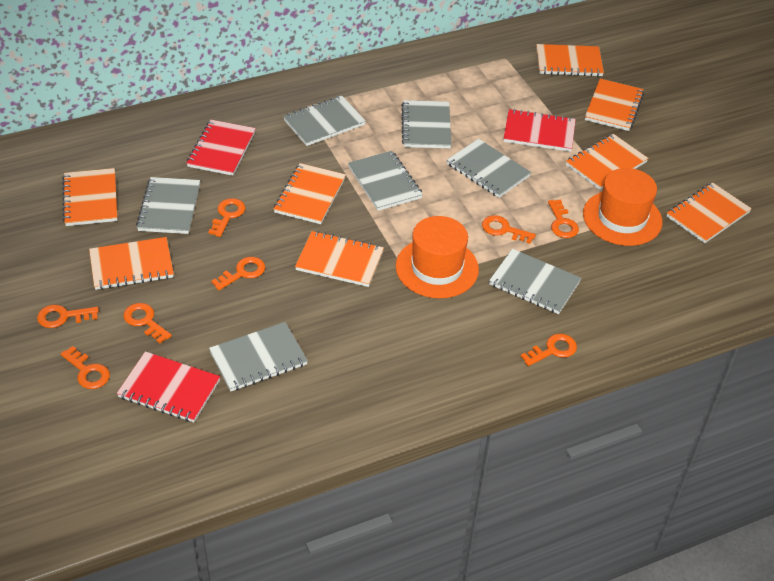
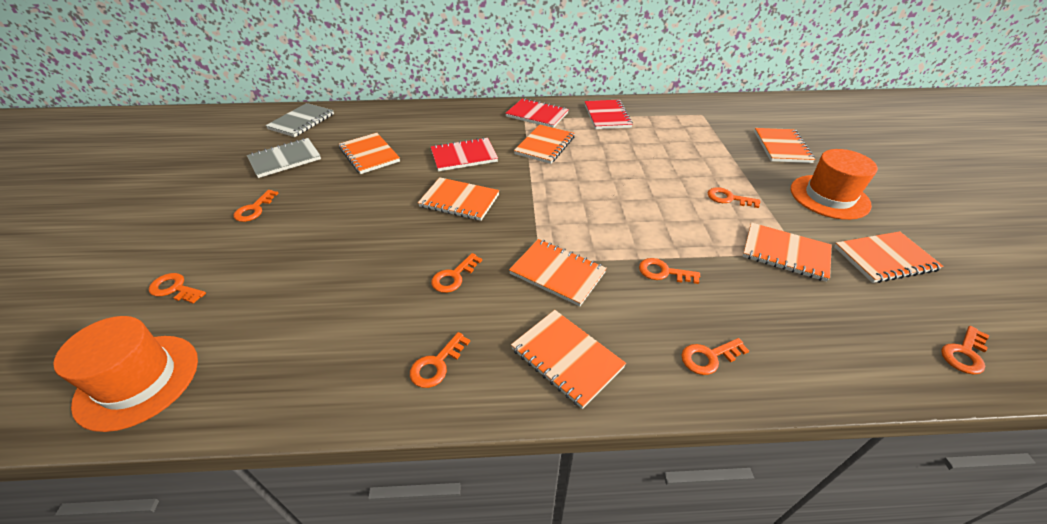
grey notebook: 7 -> 2

